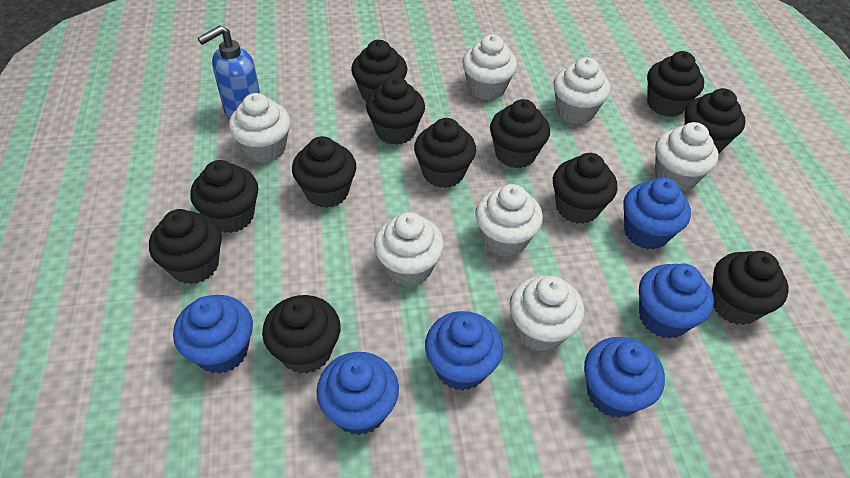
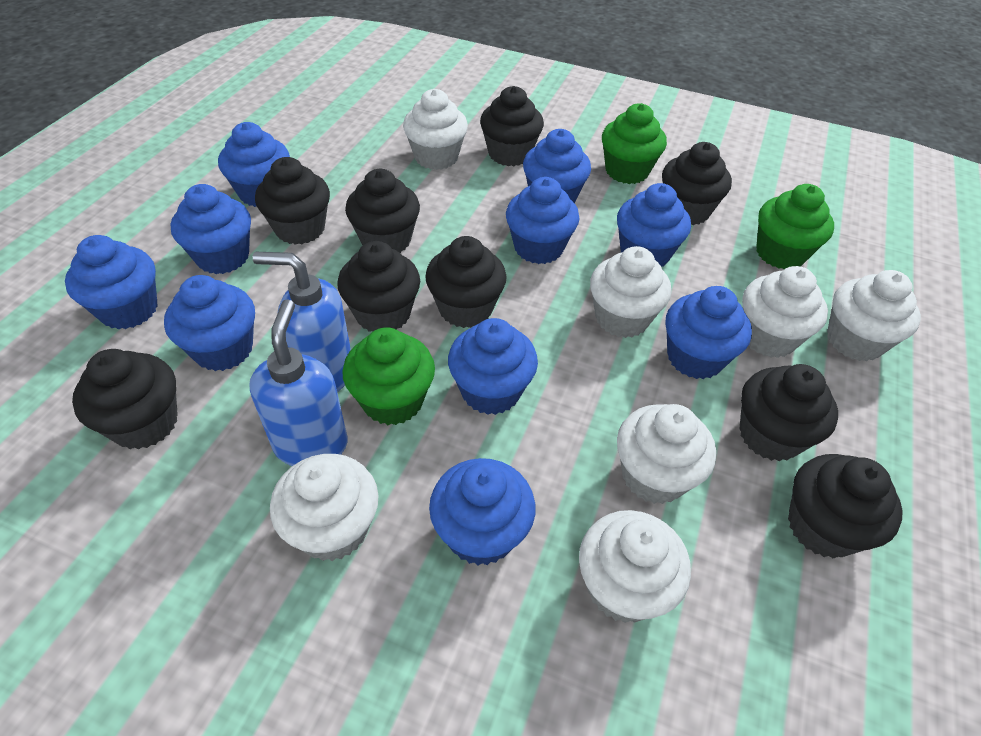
black cupcake: 12 -> 9
blue cupcake: 6 -> 10
blue soap dispenser: 1 -> 2
green cupcake: 0 -> 3

